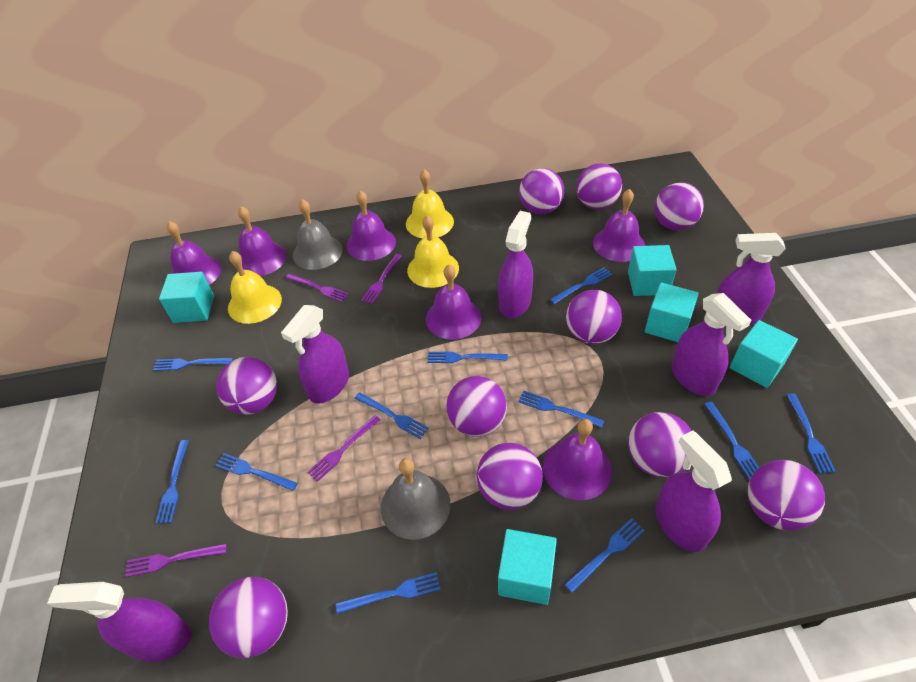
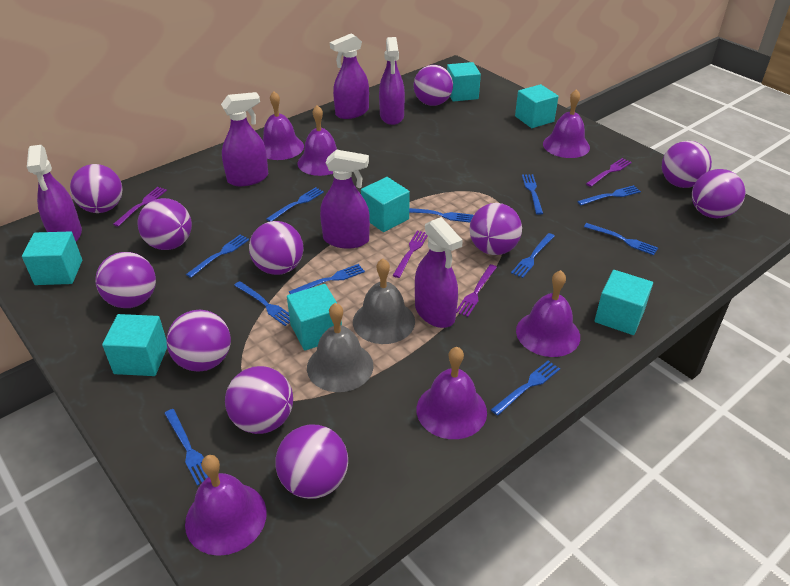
purple ball: 10 -> 11
turquoise cube: 5 -> 7
yellow bell: 3 -> 0

